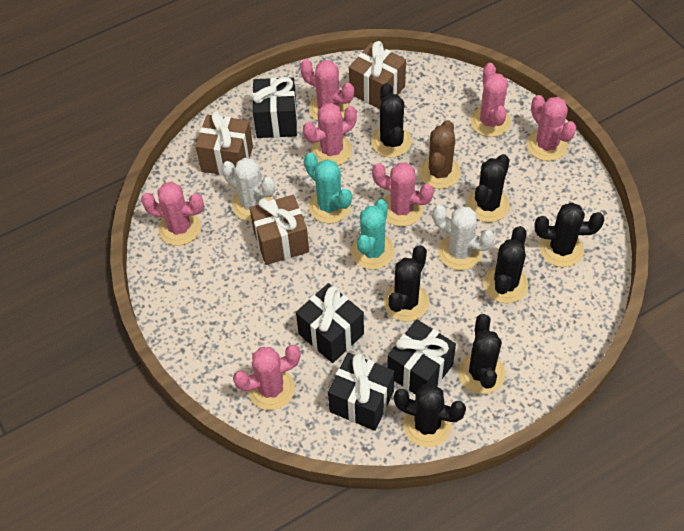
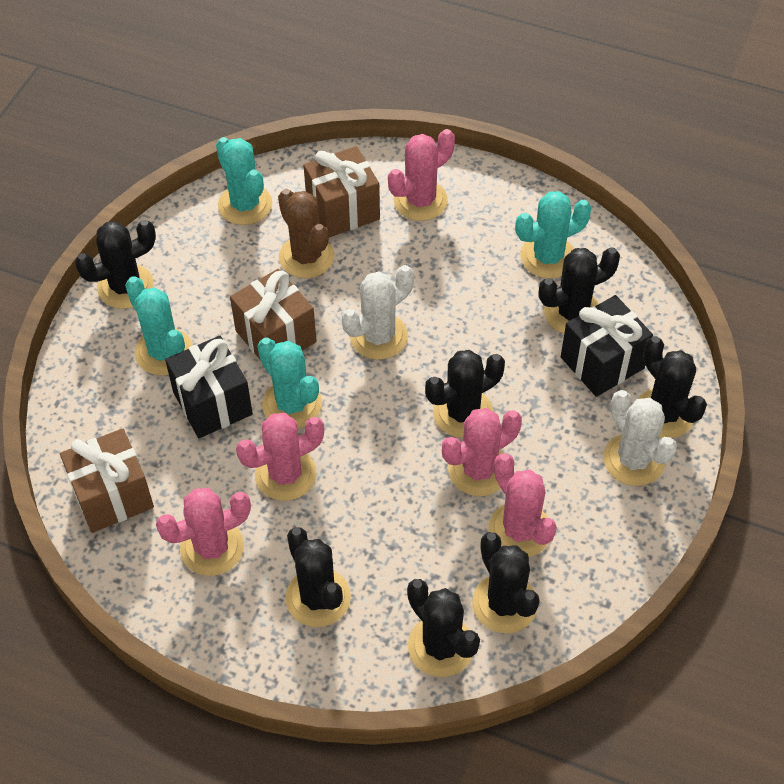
black gift: 4 -> 2
pink cactus: 7 -> 5
turquoise cactus: 2 -> 4

